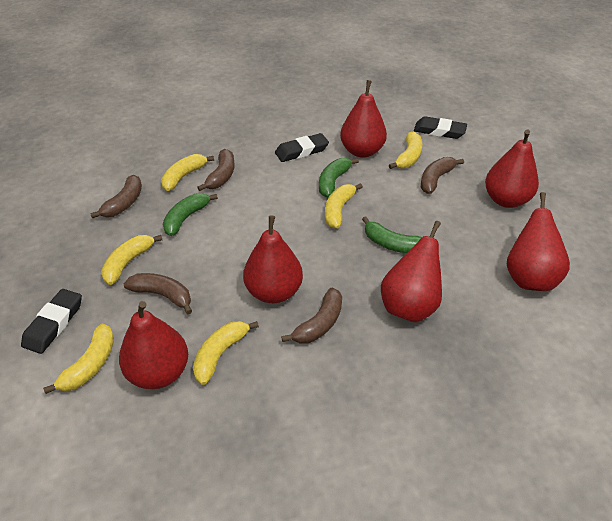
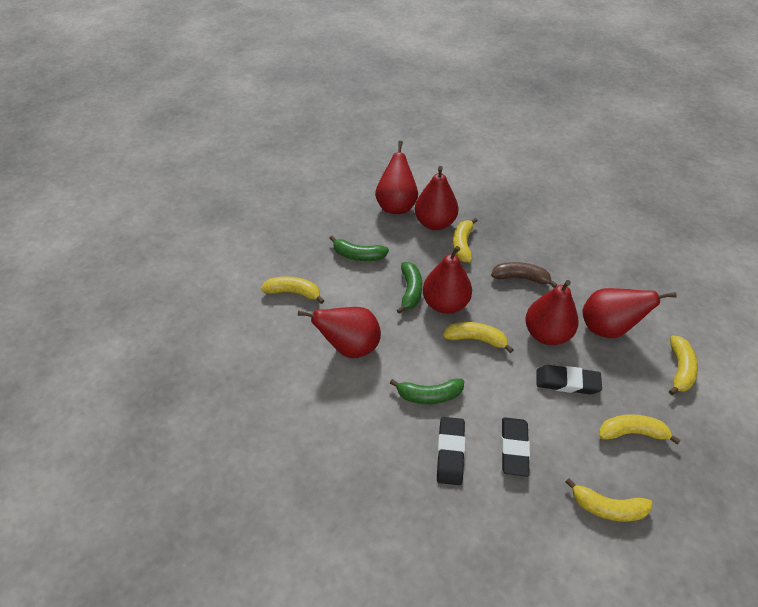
brown banana: 5 -> 1

